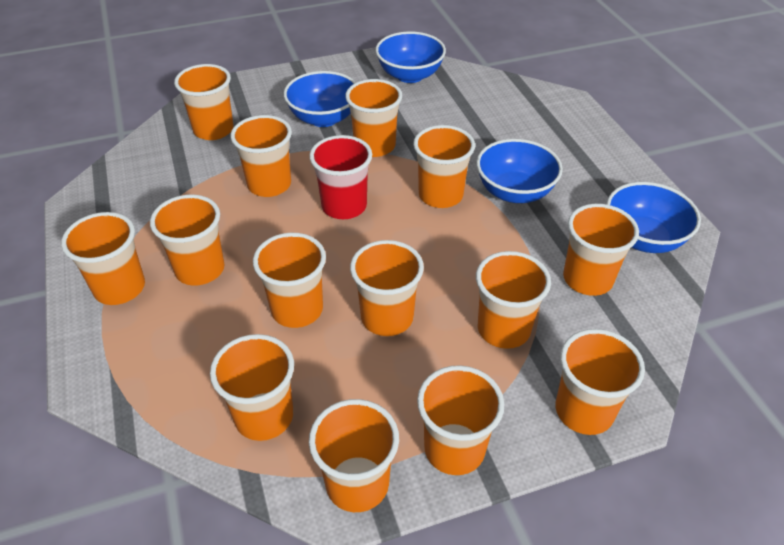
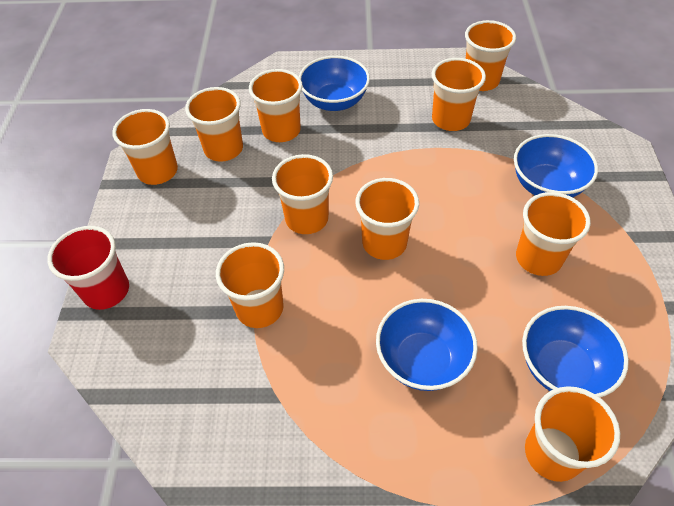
orange cup: 14 -> 10

